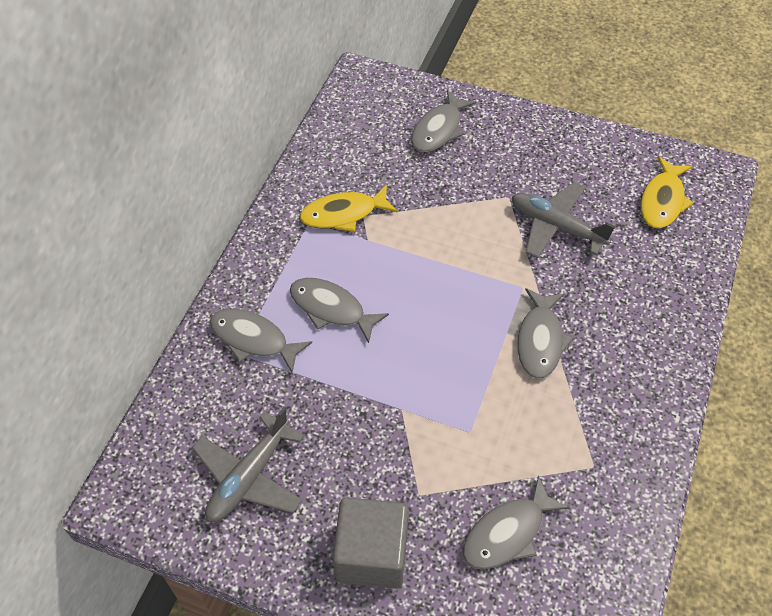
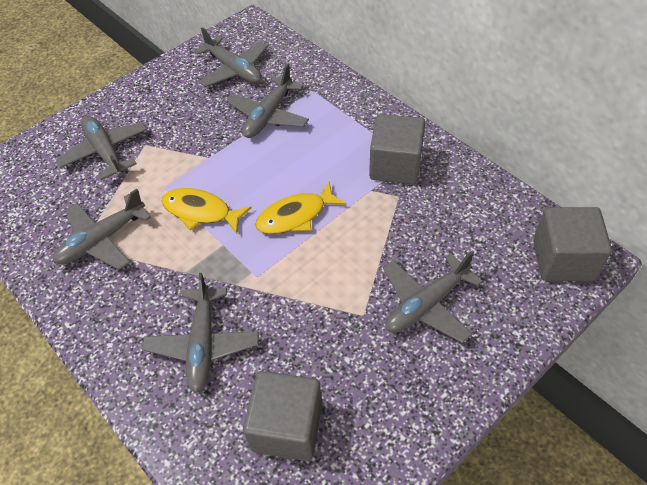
grey cube: 1 -> 3
grey fish: 5 -> 0
grey plane: 2 -> 6

